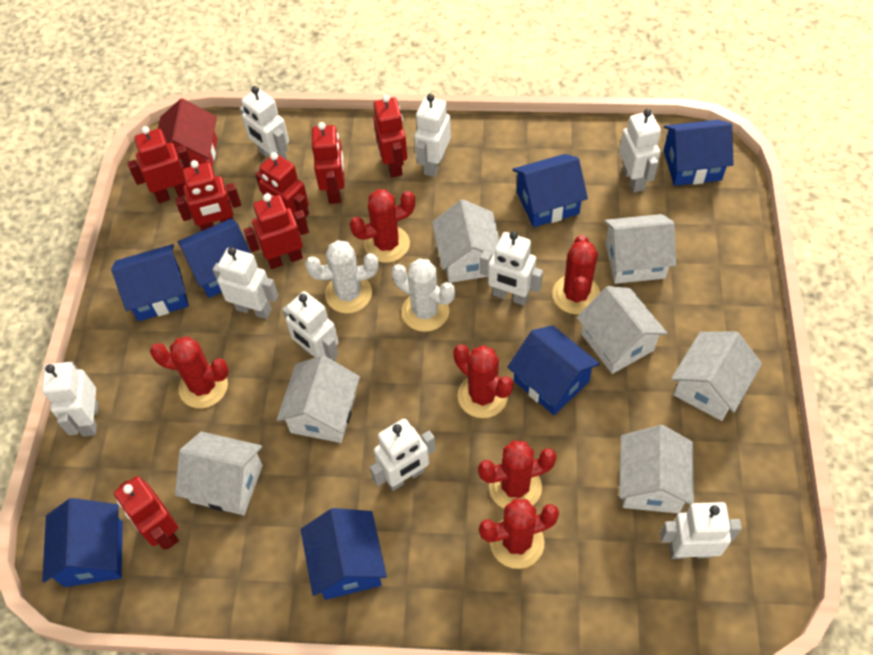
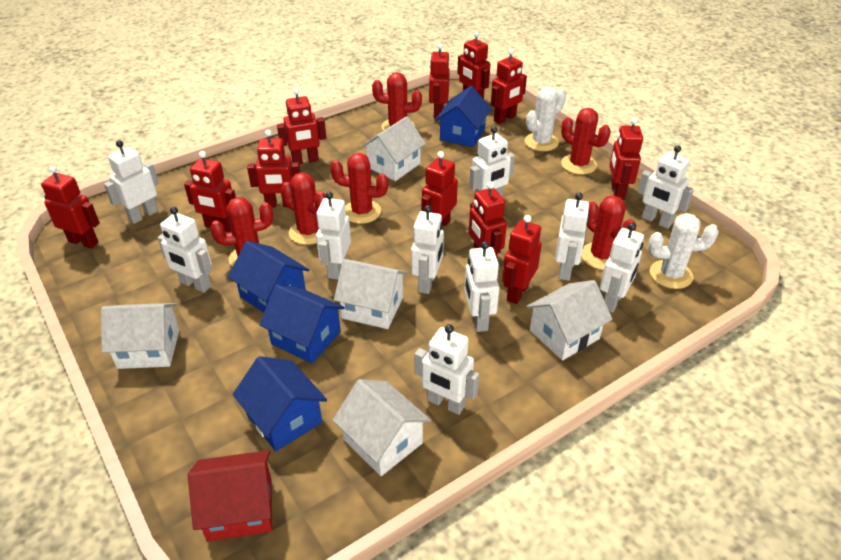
blue house: 7 -> 4
red robot: 7 -> 11
white house: 7 -> 5
white robot: 9 -> 10

